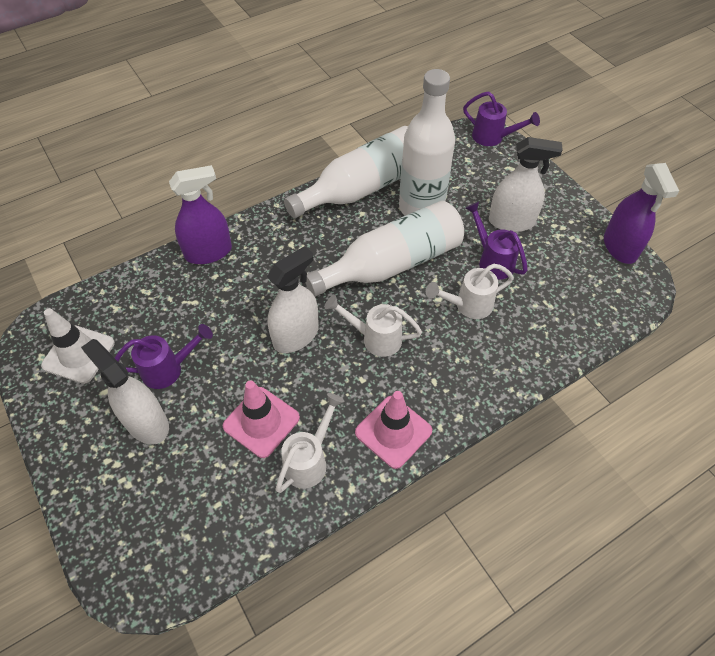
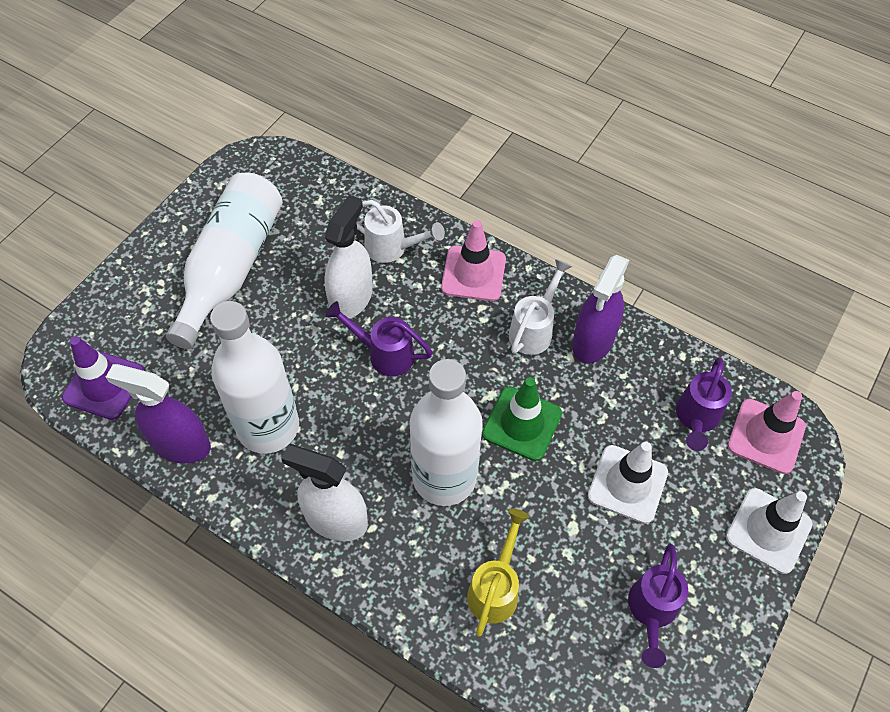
green traffic cone: 0 -> 1
purple traffic cone: 0 -> 1
white spray bottle: 3 -> 2
white traffic cone: 1 -> 2
white watering can: 3 -> 2
yellow watering can: 0 -> 1

